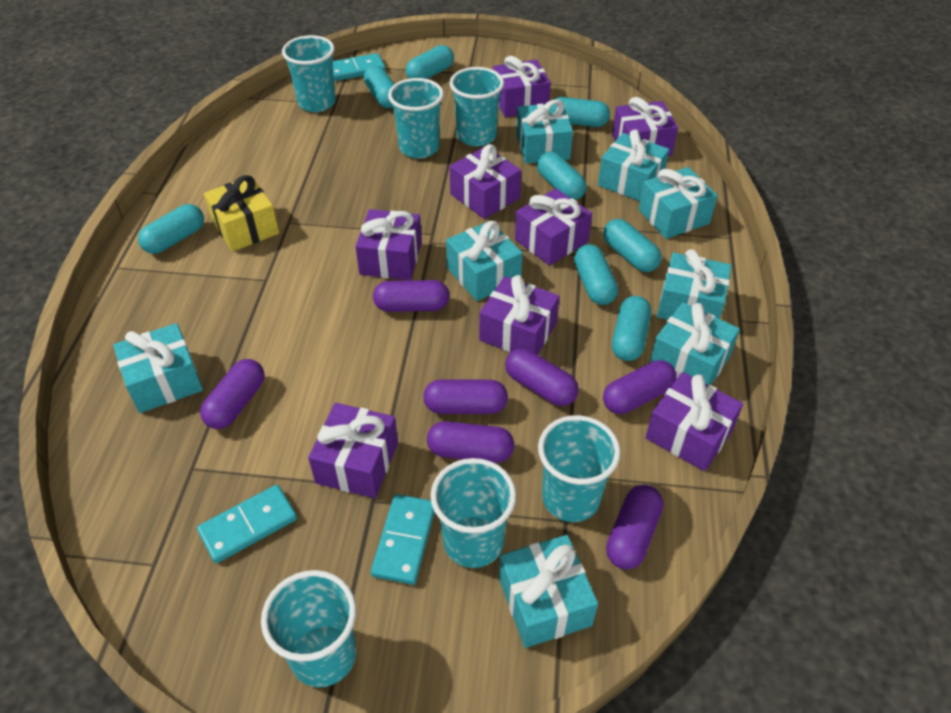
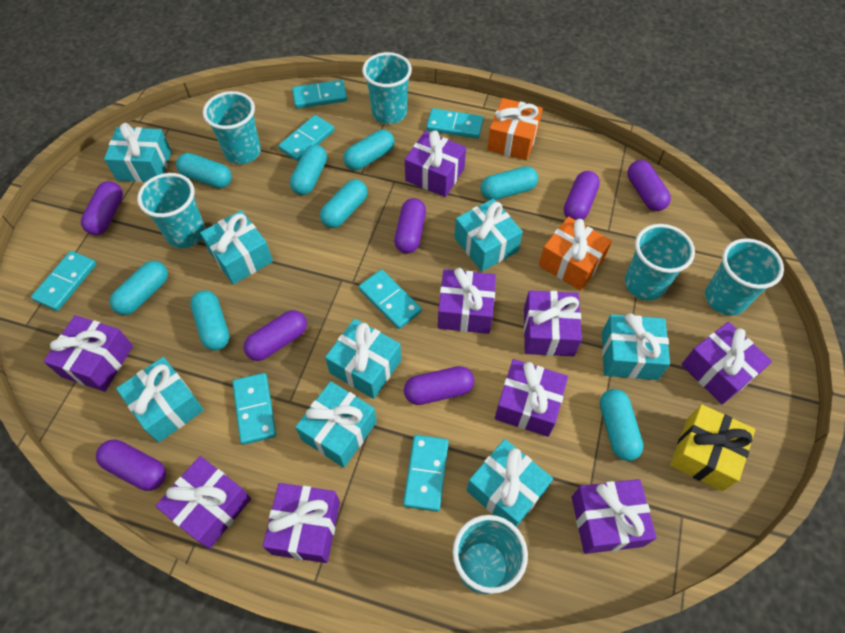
orange gift: 0 -> 2
purple gift: 8 -> 9
turquoise domino: 3 -> 7

